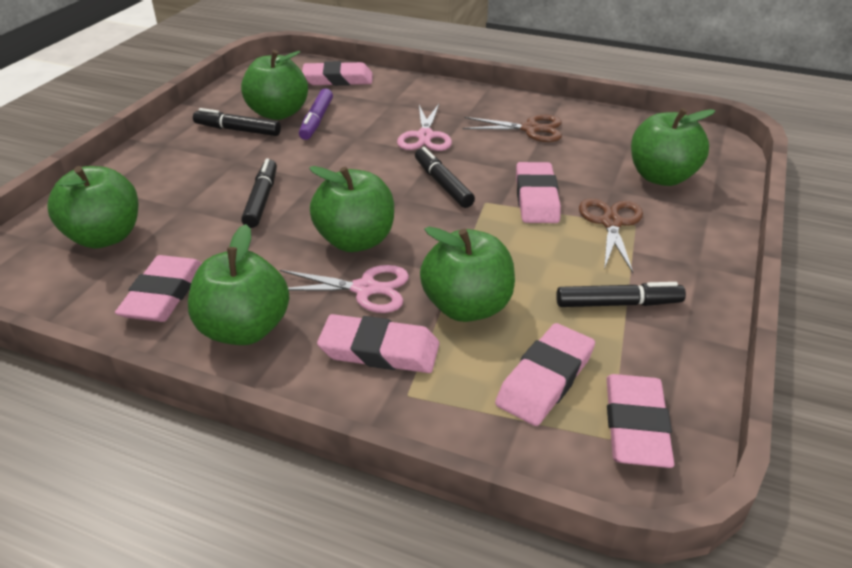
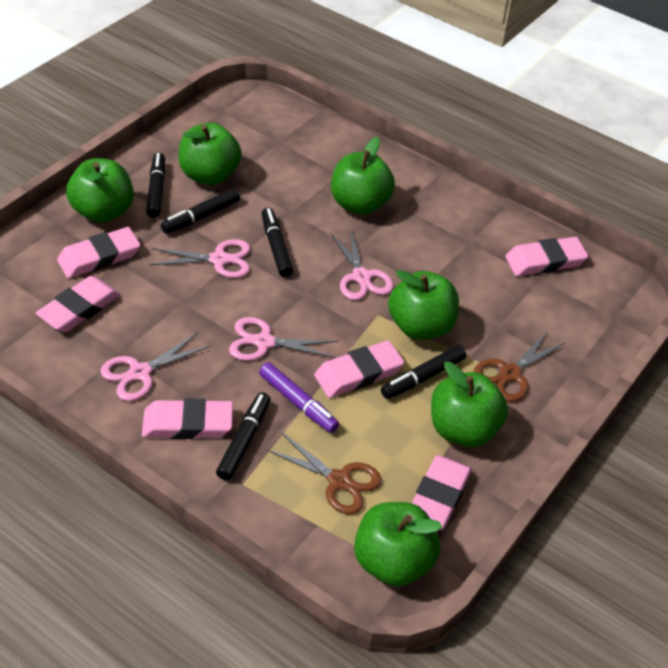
black marker: 4 -> 5
pink scissors: 2 -> 4

